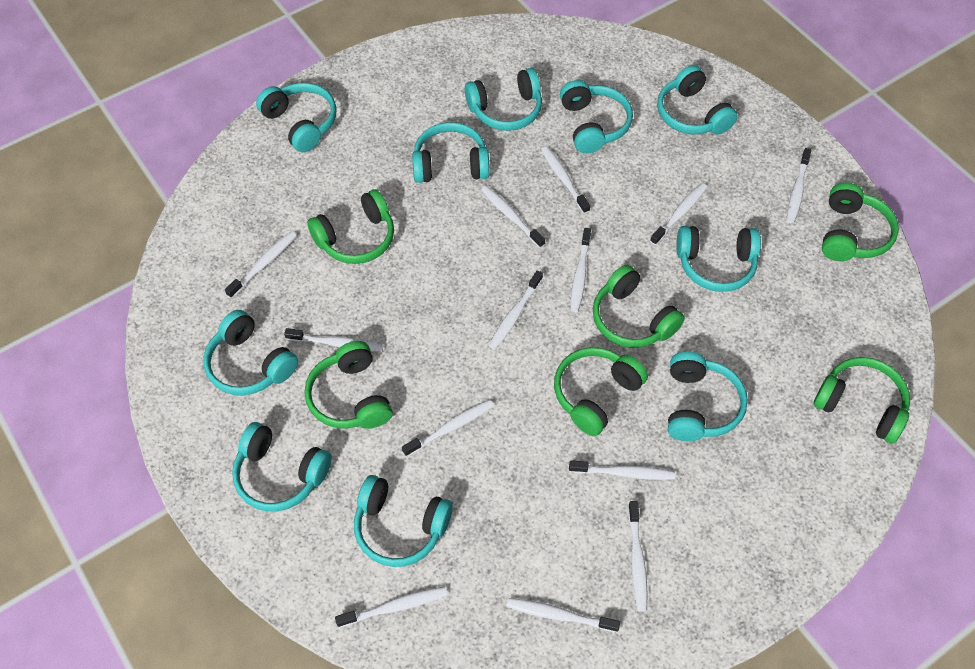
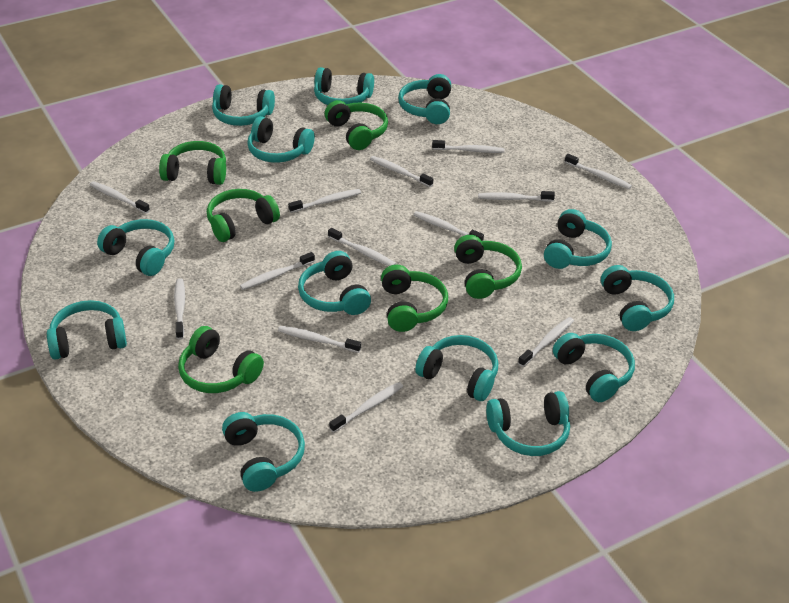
turquoise headphones: 10 -> 13

